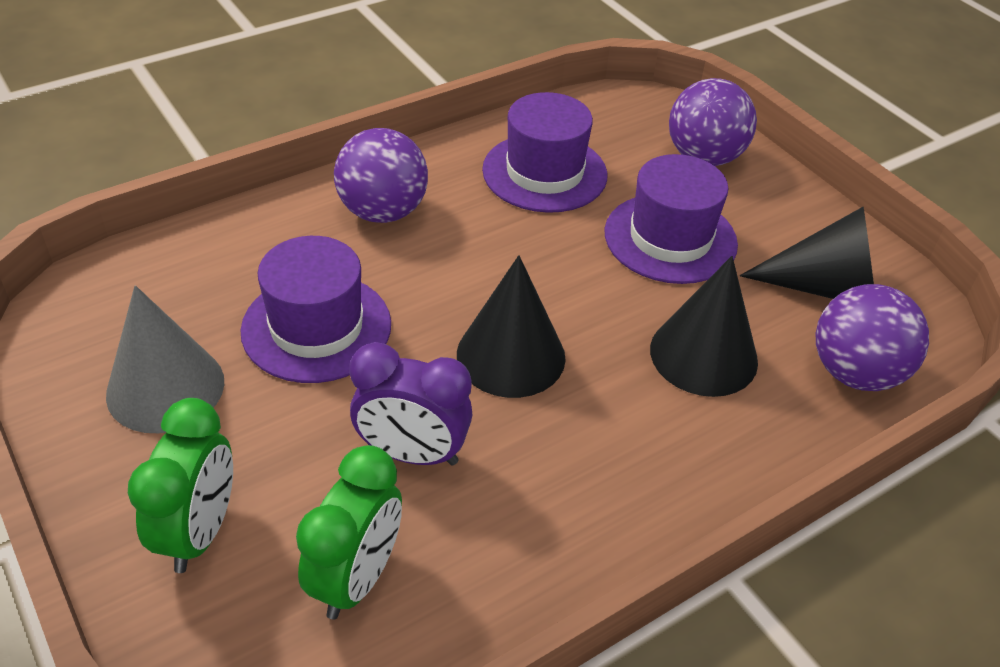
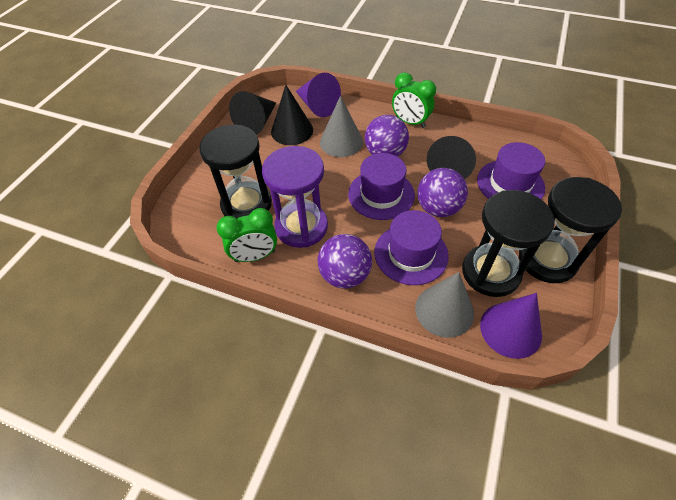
black hourglass: 0 -> 3
grey cone: 1 -> 2
purple clock: 1 -> 0
purple cone: 0 -> 2
purple hourglass: 0 -> 1

